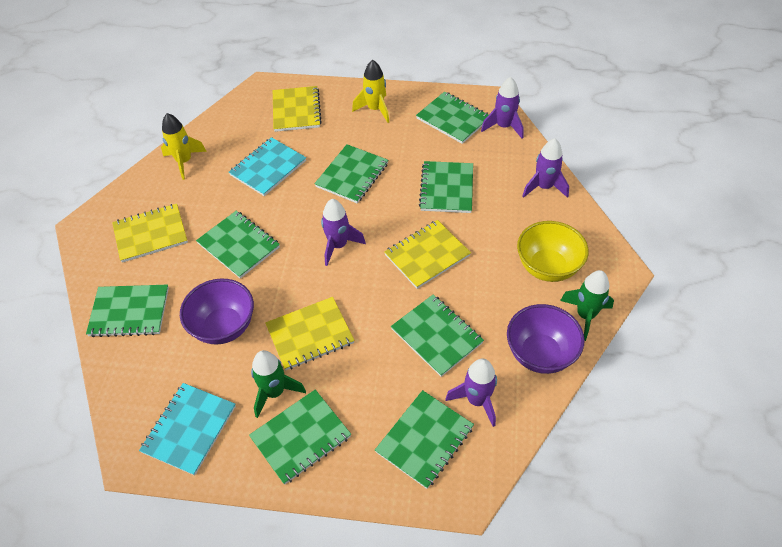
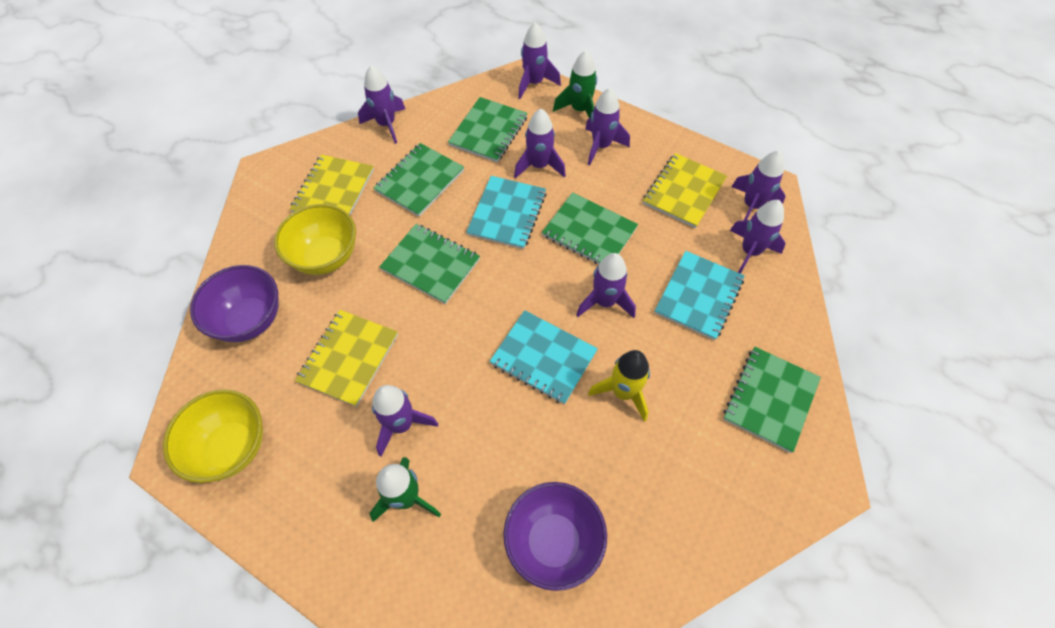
green notebook: 8 -> 5
purple rocket: 4 -> 8
turquoise notebook: 2 -> 3
yellow bowl: 1 -> 2
yellow notebook: 4 -> 3
yellow rocket: 2 -> 1

